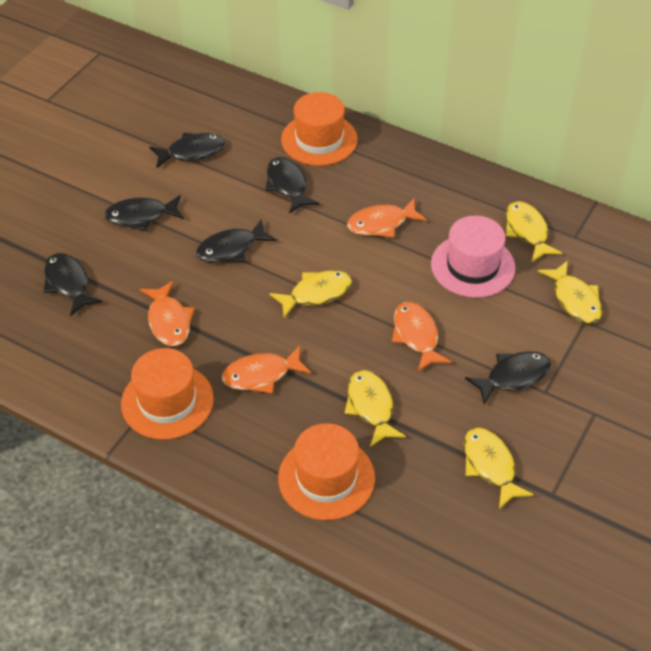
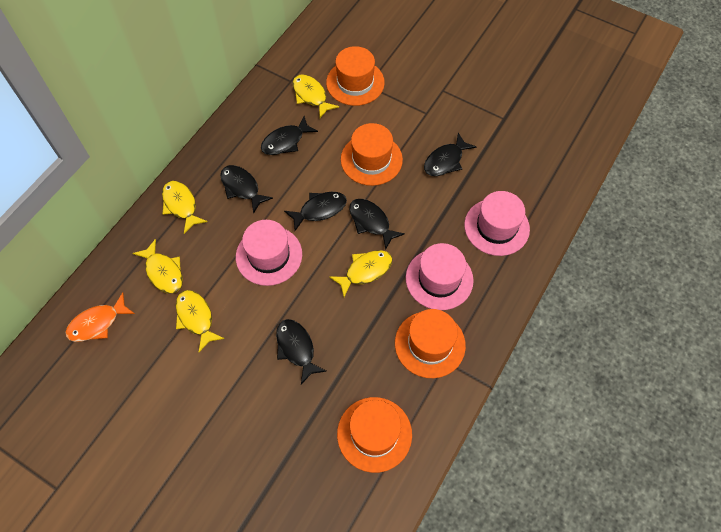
orange fish: 4 -> 1
orange hat: 3 -> 4
pink hat: 1 -> 3

